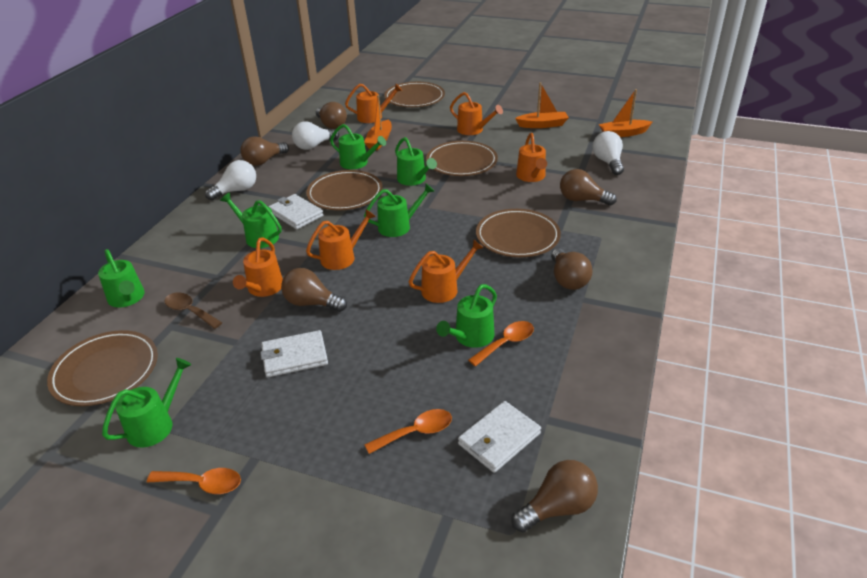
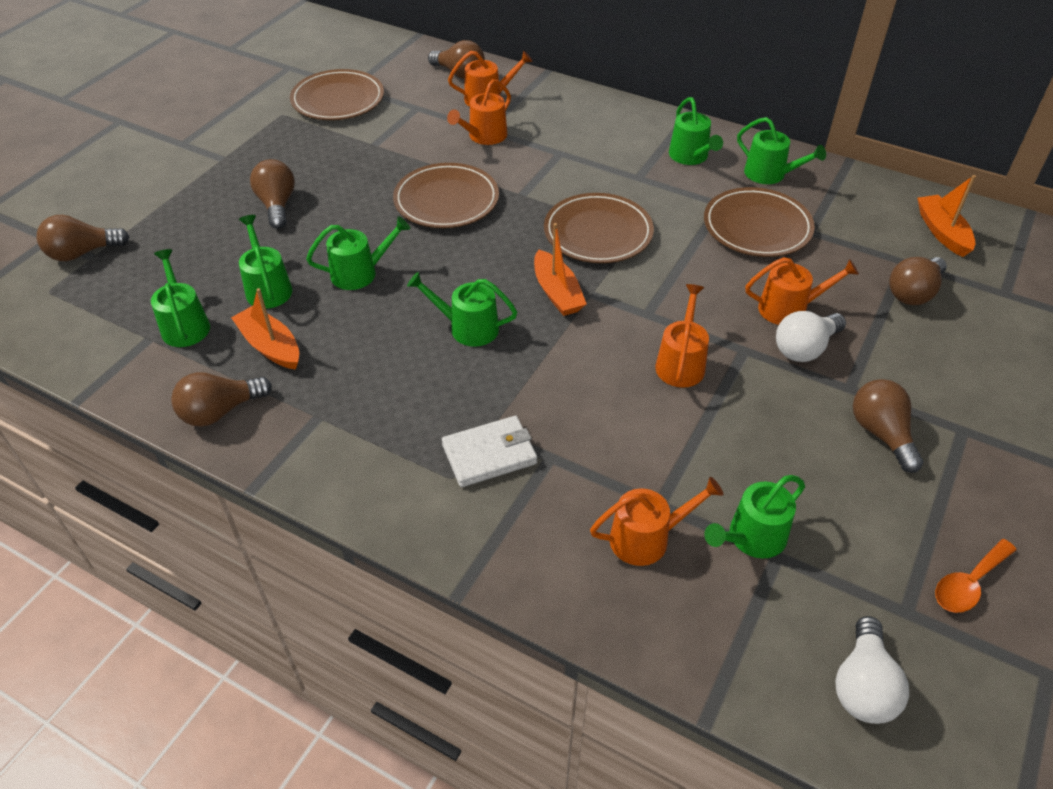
brown plate: 5 -> 4
brown spoon: 1 -> 0
orange spoon: 3 -> 1
orange watering can: 6 -> 5
white light bulb: 3 -> 2
white wallet: 3 -> 1

